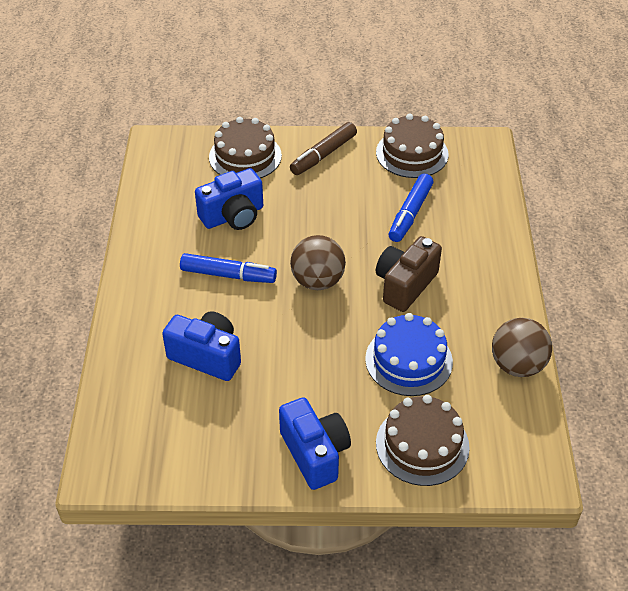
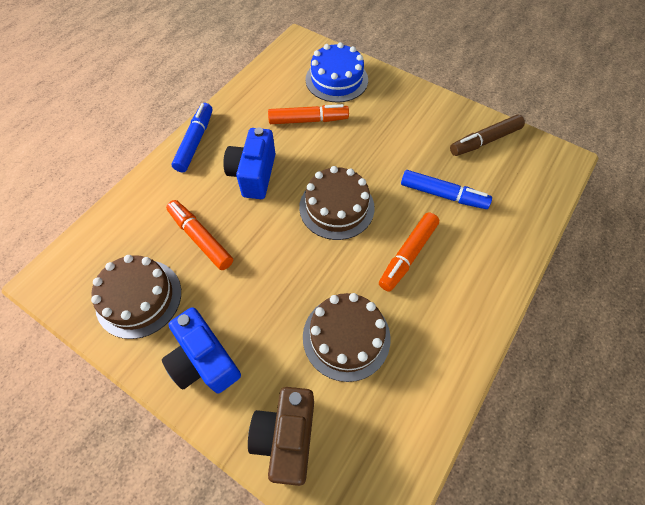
blue camera: 3 -> 2
brown ball: 2 -> 0
orange marker: 0 -> 3

